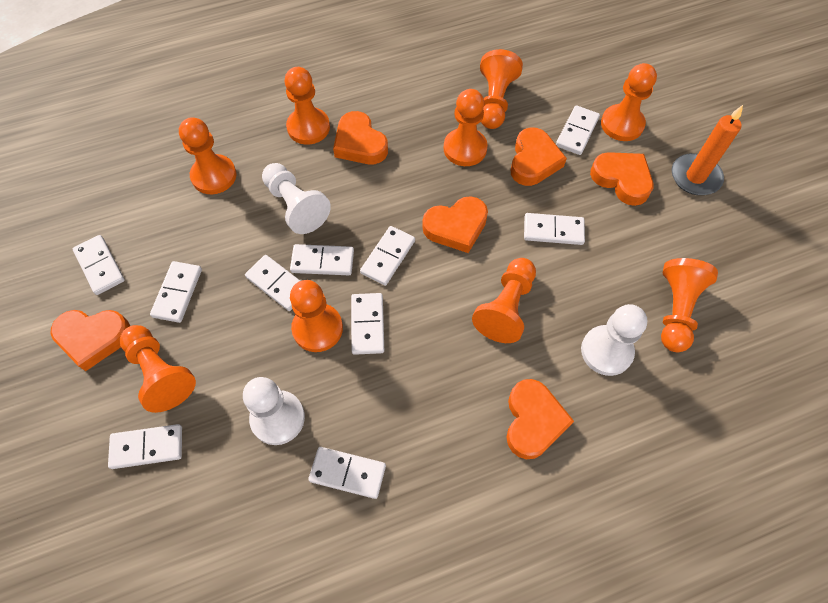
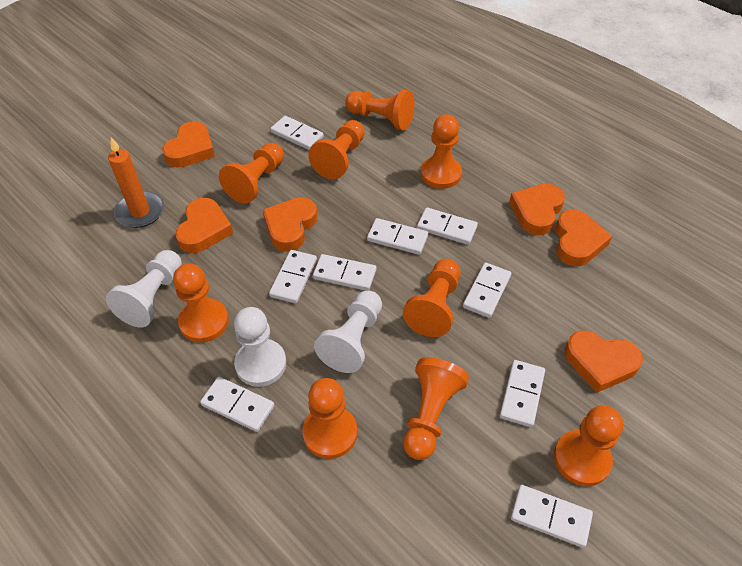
white domino: 10 -> 9

